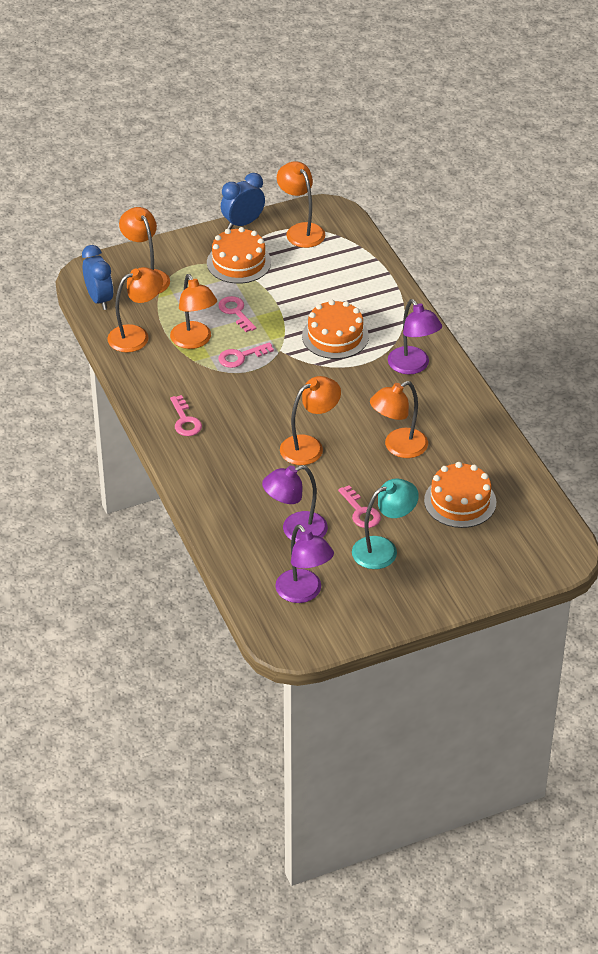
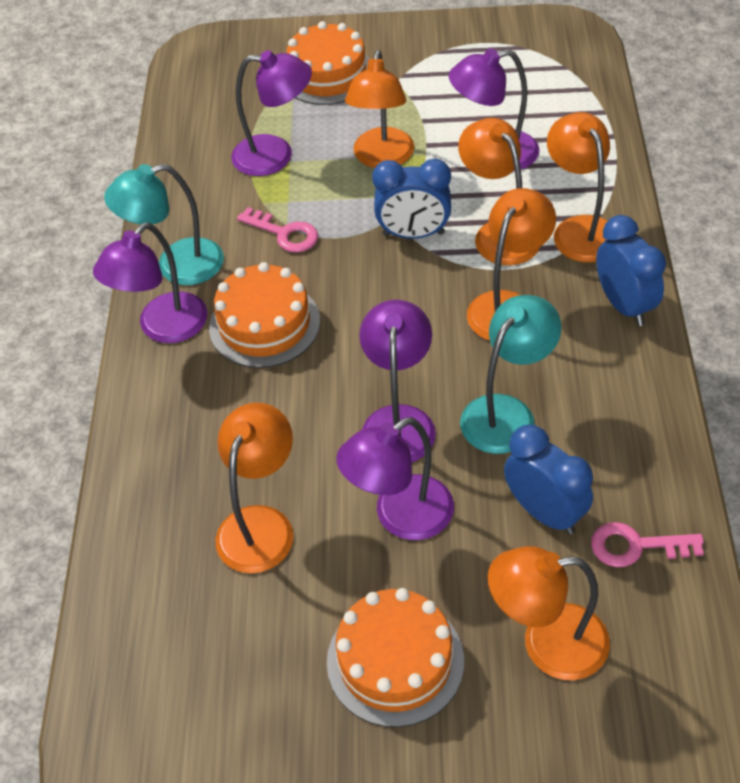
blue clock: 2 -> 3
pink key: 4 -> 2
purple lamp: 3 -> 5
turquoise lamp: 1 -> 2

